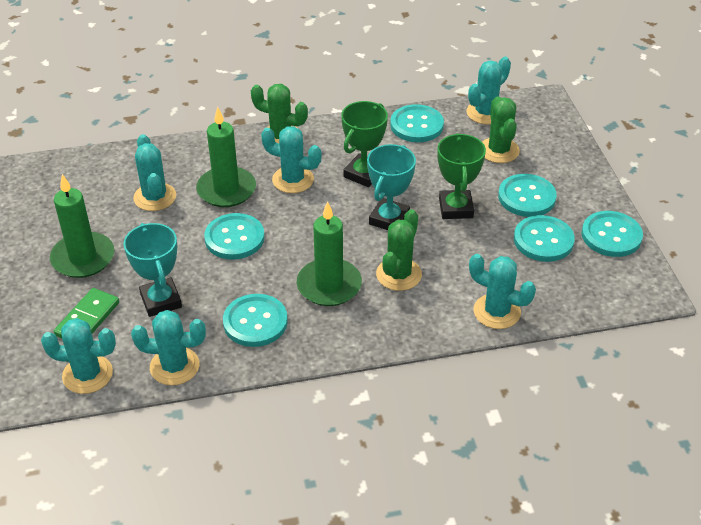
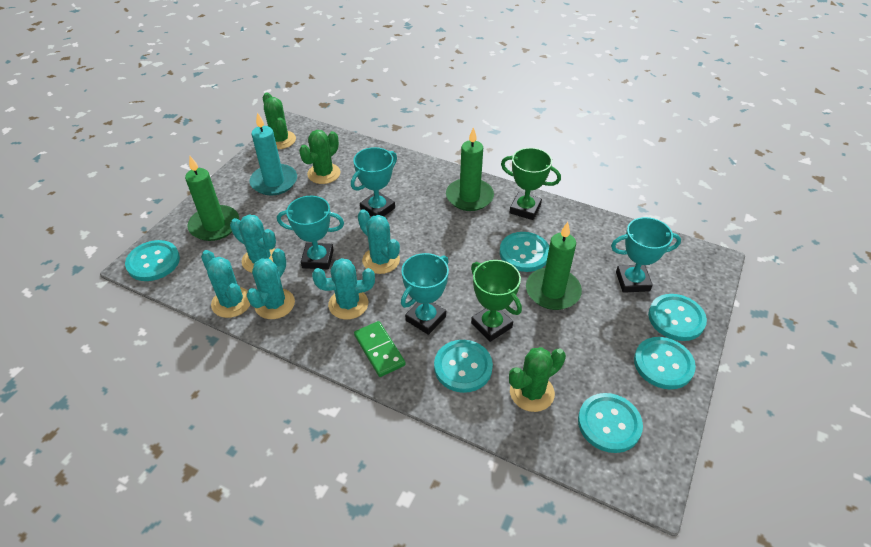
turquoise cactus: 6 -> 5
turquoise candle: 0 -> 1
turquoise trophy: 2 -> 4

